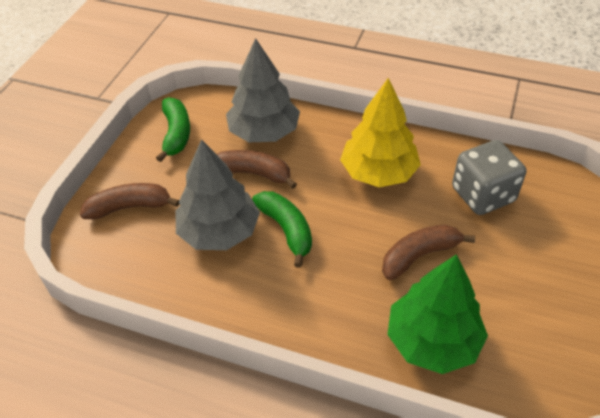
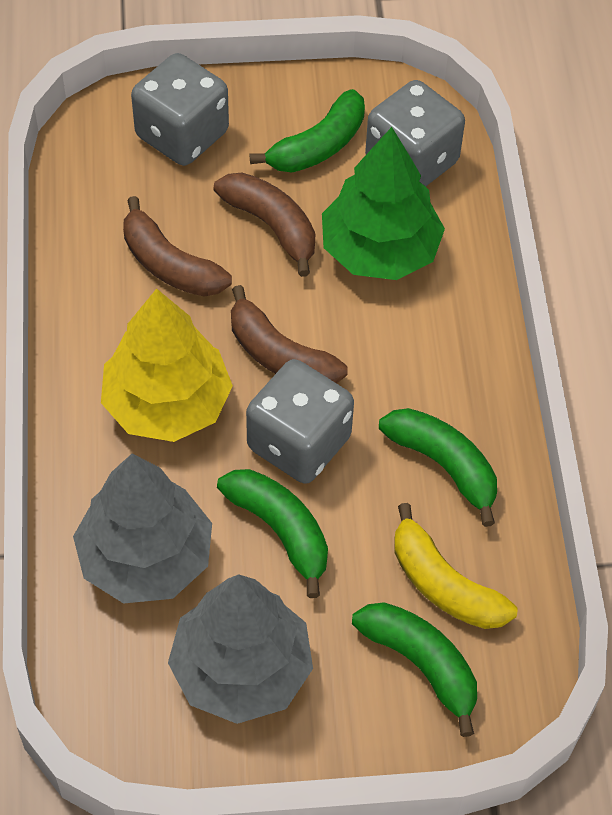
green banana: 2 -> 4
grey dice: 1 -> 3
yellow banana: 0 -> 1

